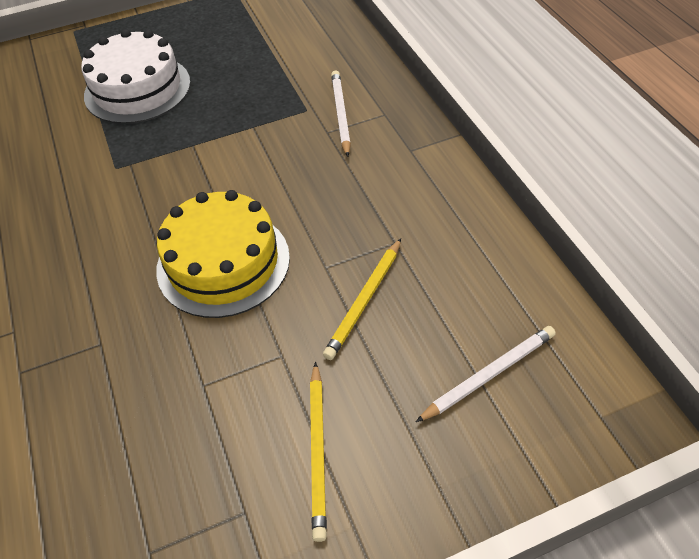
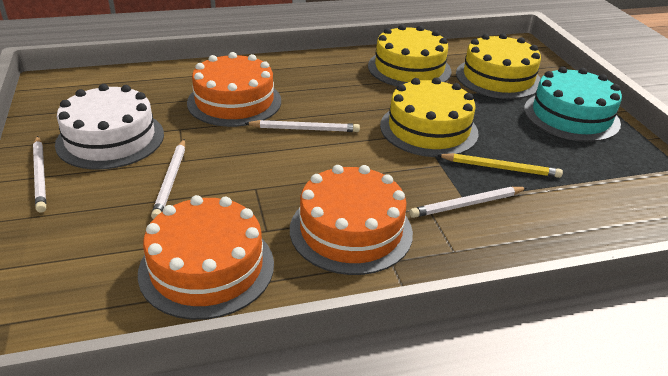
orange cake: 0 -> 3
turquoise cake: 0 -> 1
white pencil: 2 -> 4
yellow cake: 1 -> 3
yellow pencil: 2 -> 1

